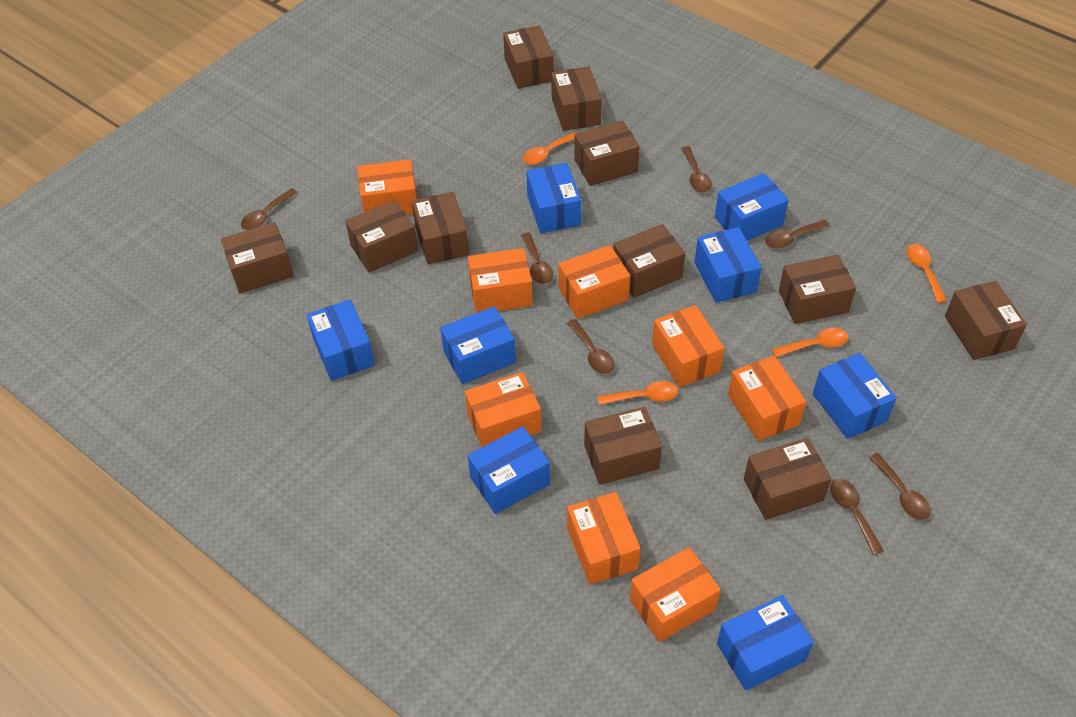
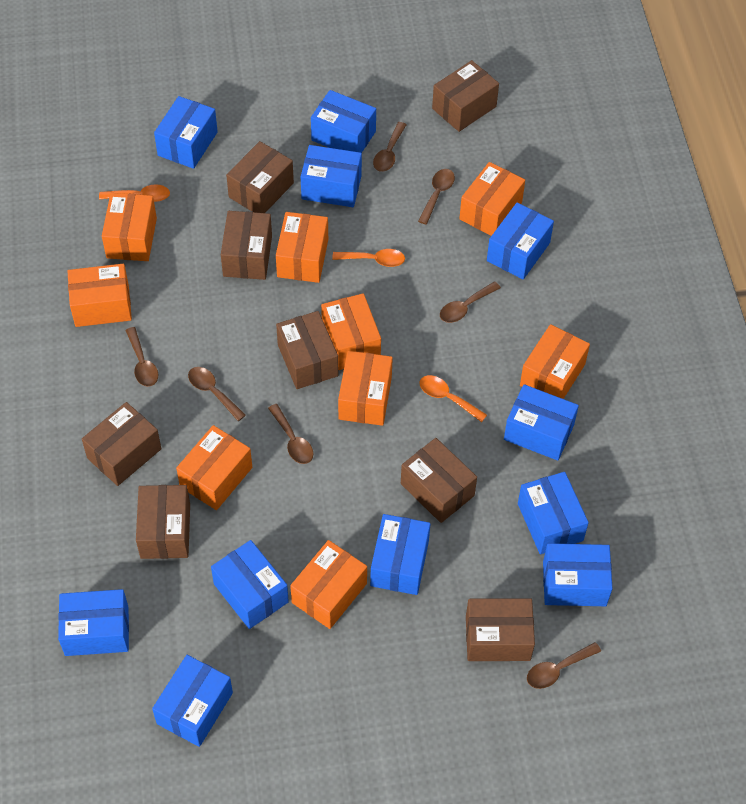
blue box: 8 -> 11
brown box: 11 -> 8
orange box: 8 -> 9
orange spoon: 4 -> 3

